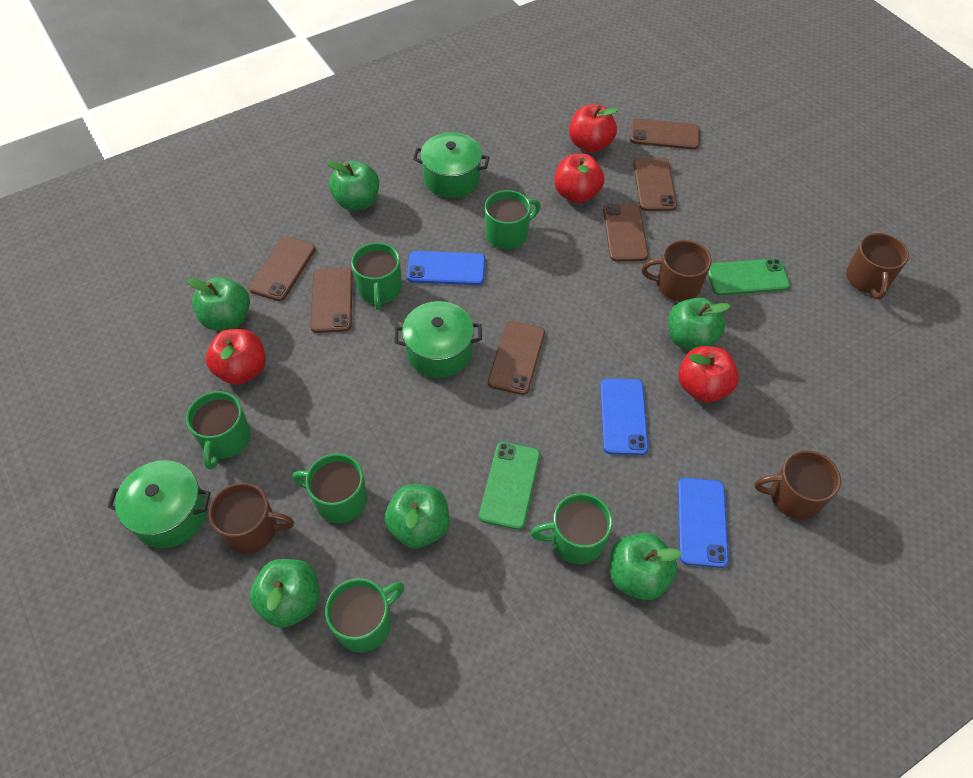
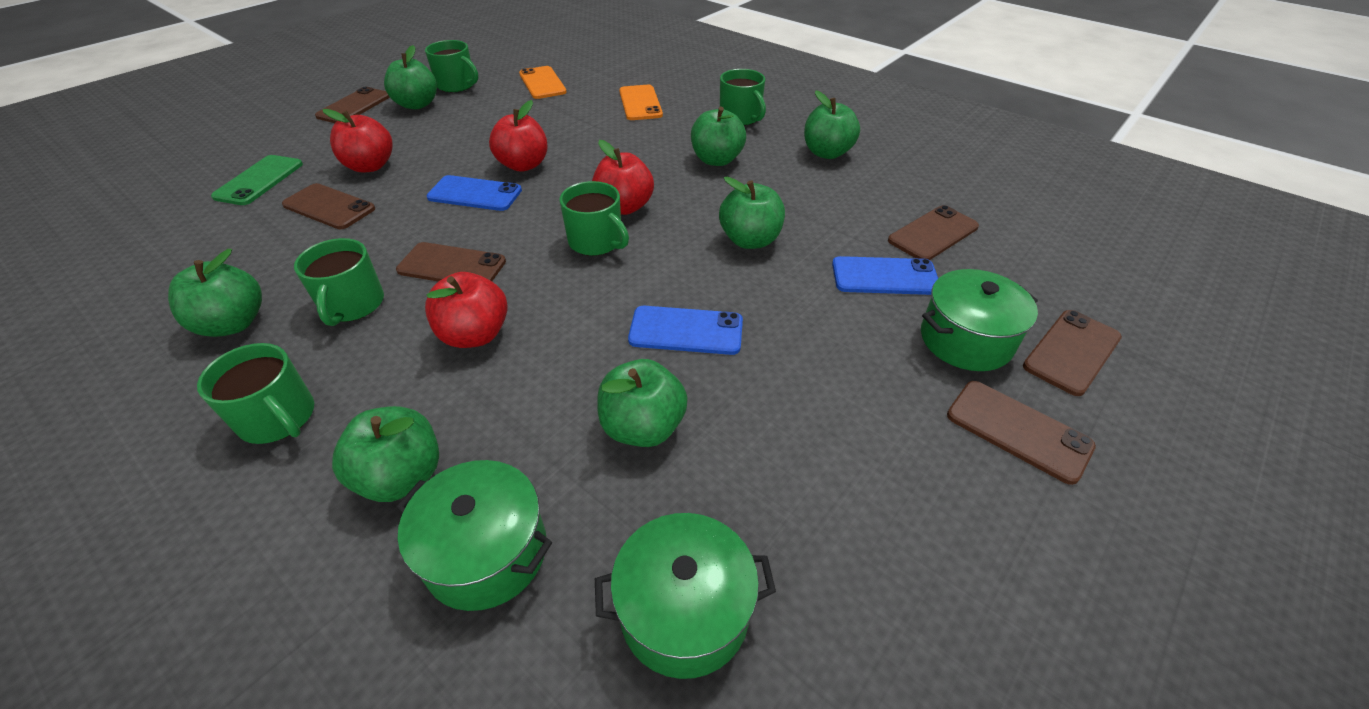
brown mug: 4 -> 0
green apple: 6 -> 7
green mug: 6 -> 5
green phone: 2 -> 1
orange phone: 0 -> 2

